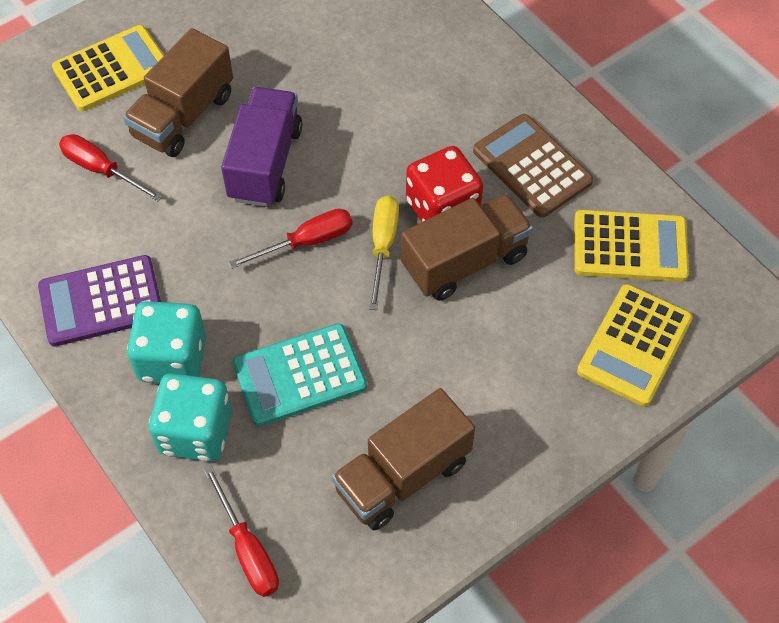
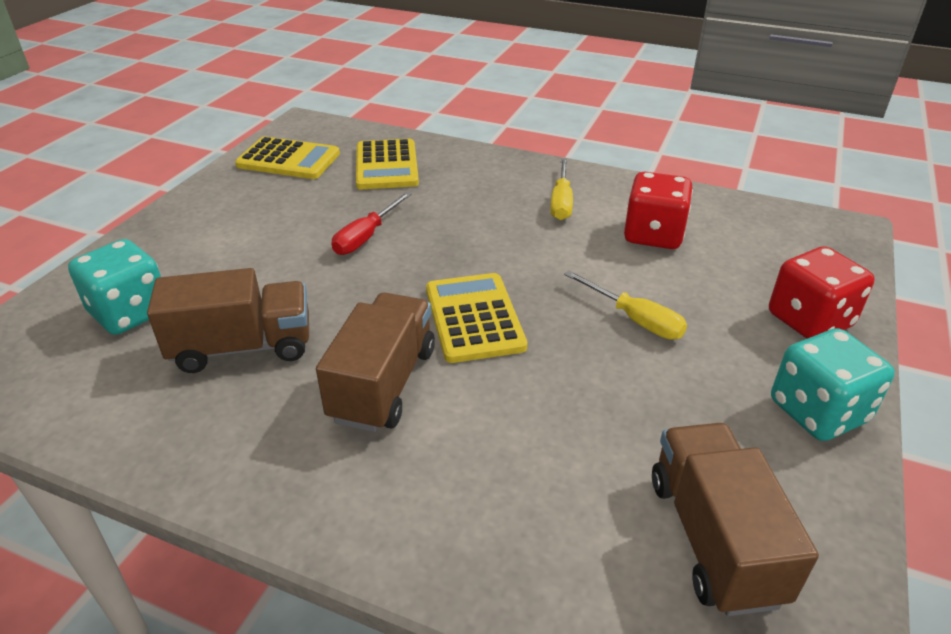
brown calculator: 1 -> 0
purple calculator: 1 -> 0
purple truck: 1 -> 0
red dice: 1 -> 2
red screwdriver: 3 -> 1
turquoise calculator: 1 -> 0
yellow screwdriver: 1 -> 2

